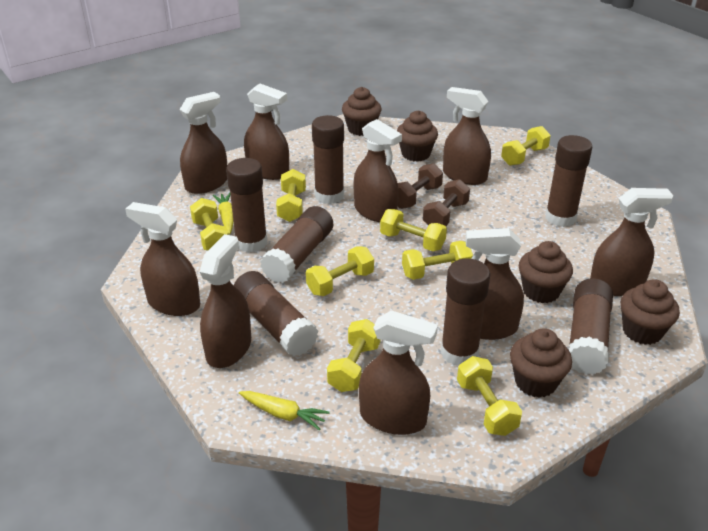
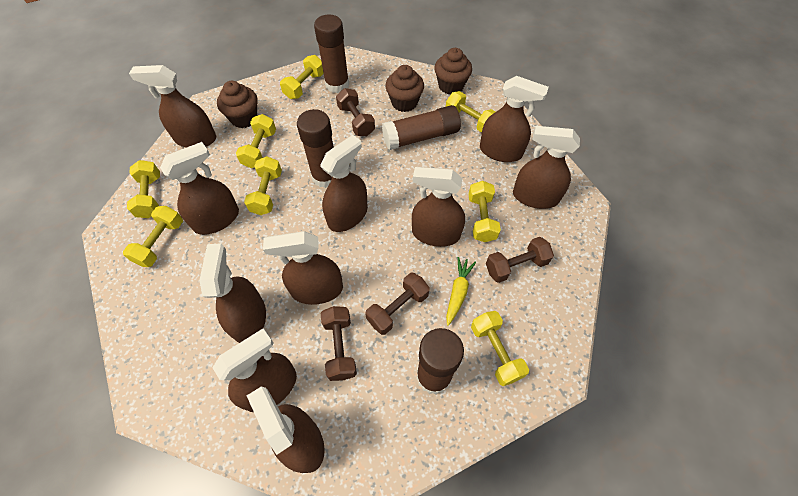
brown cupcake: 5 -> 3
brown dumbbell: 2 -> 4
brown glue stick: 7 -> 4
brown spray bottle: 9 -> 10
yellow carrot: 2 -> 1

